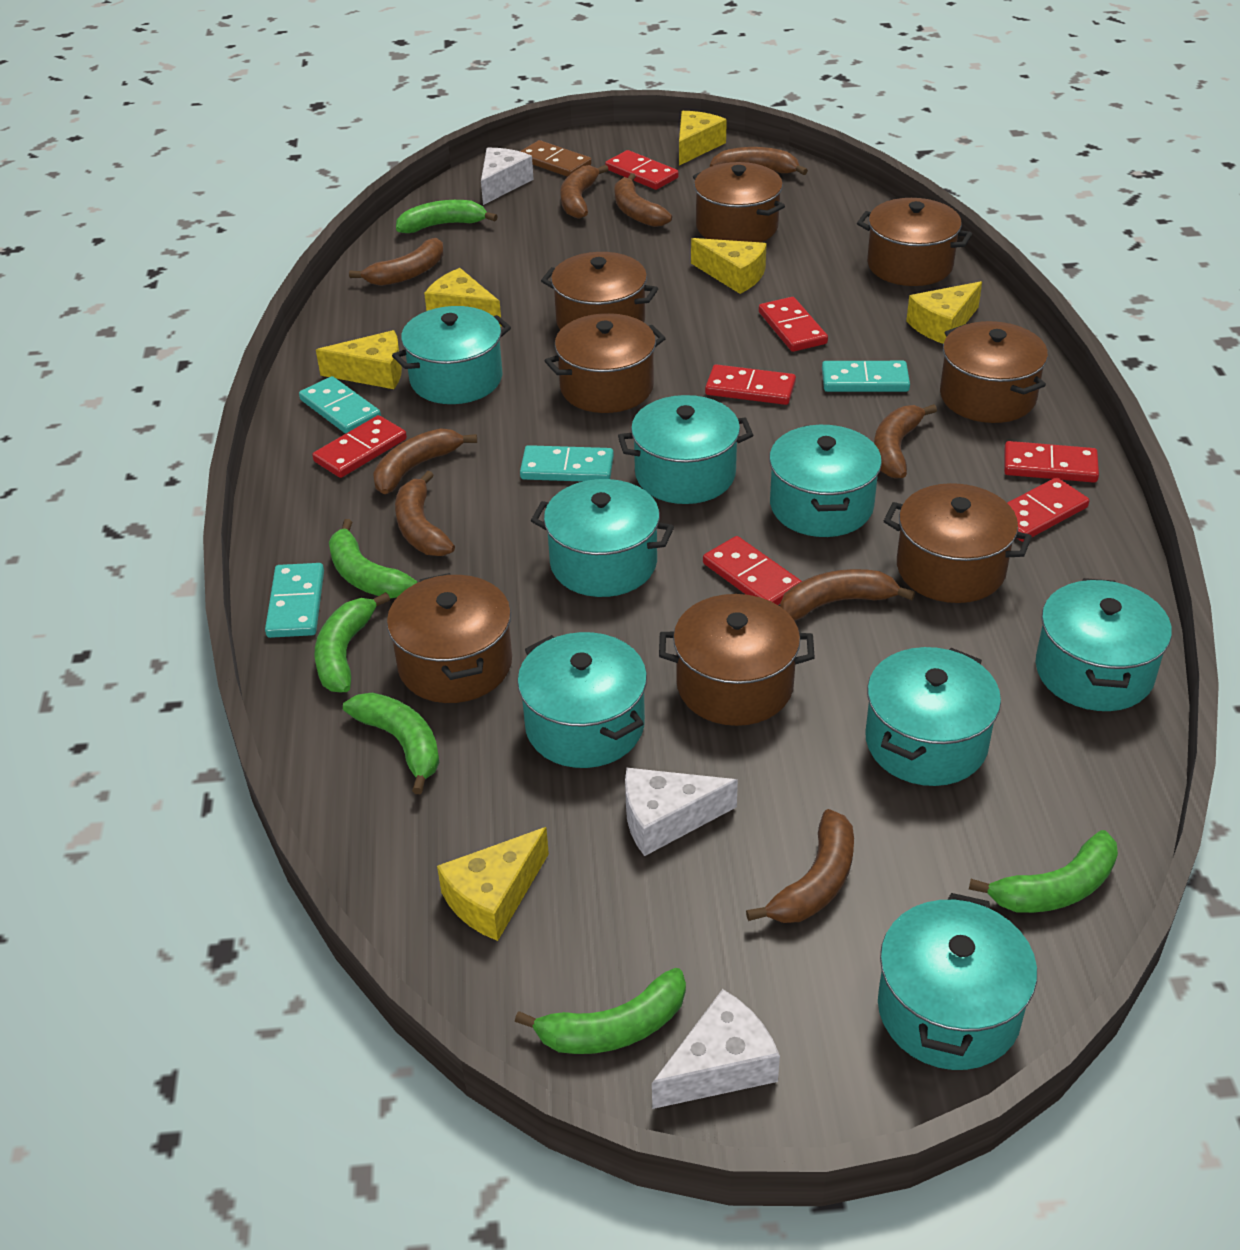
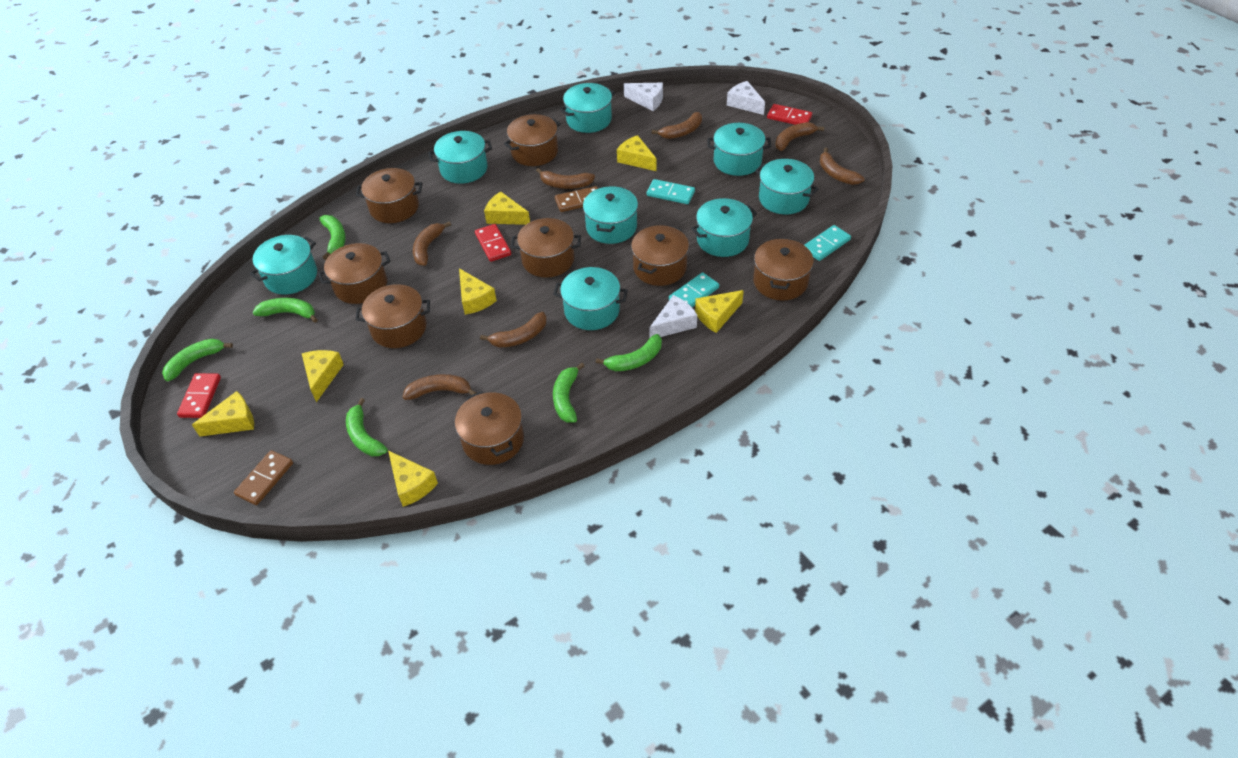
brown banana: 9 -> 7
brown domino: 1 -> 2
red domino: 7 -> 3
turquoise domino: 4 -> 3
yellow cheese: 6 -> 7

